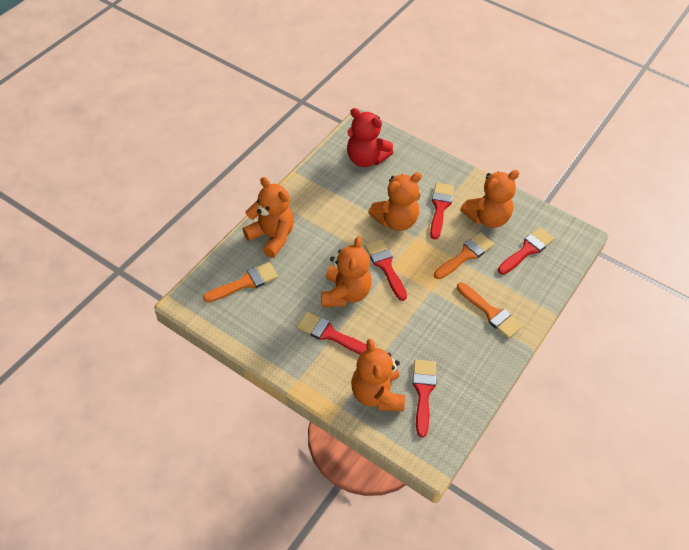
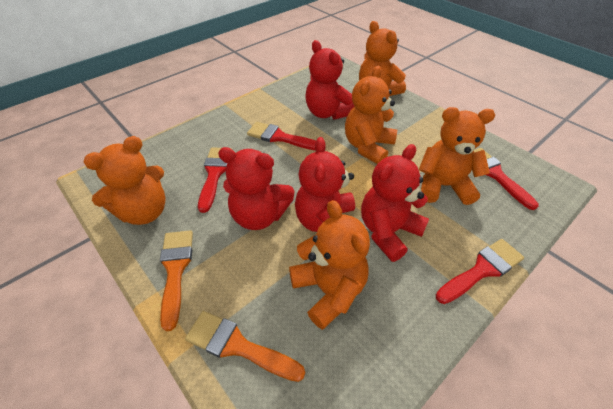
orange brush: 3 -> 2
red brush: 5 -> 4
red teddy bear: 1 -> 4

